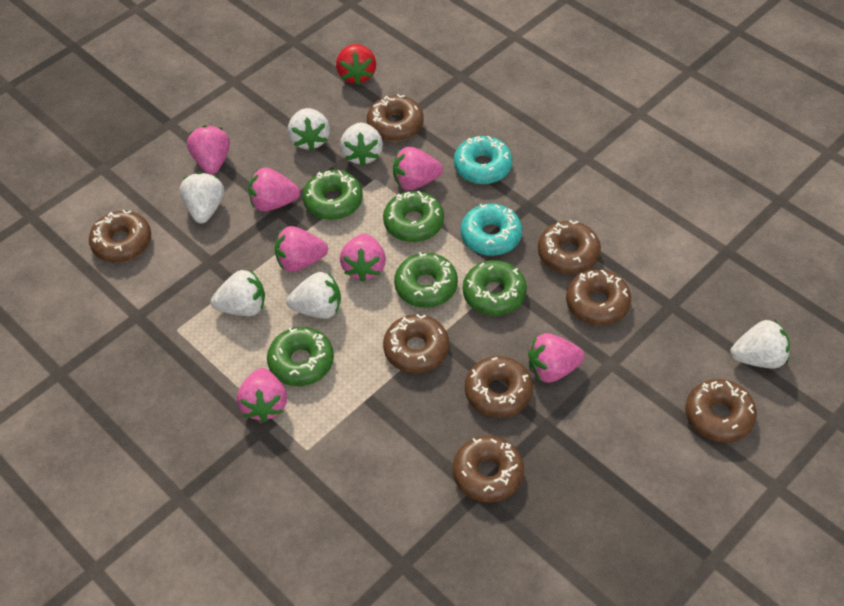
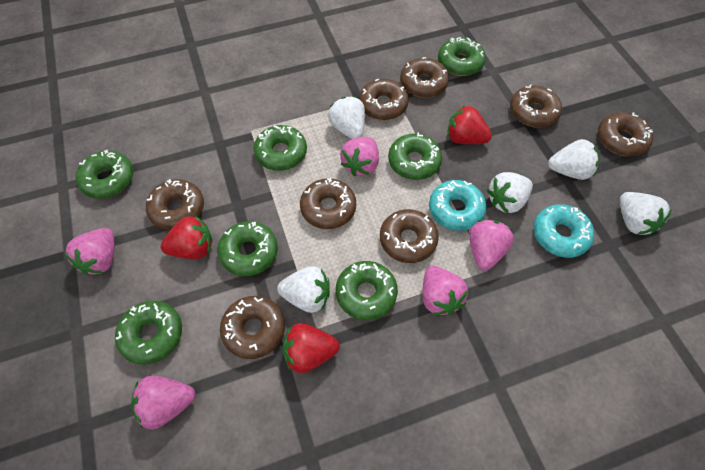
green donut: 5 -> 7
pink strawberry: 7 -> 5
red strawberry: 1 -> 3
white strawberry: 6 -> 5

